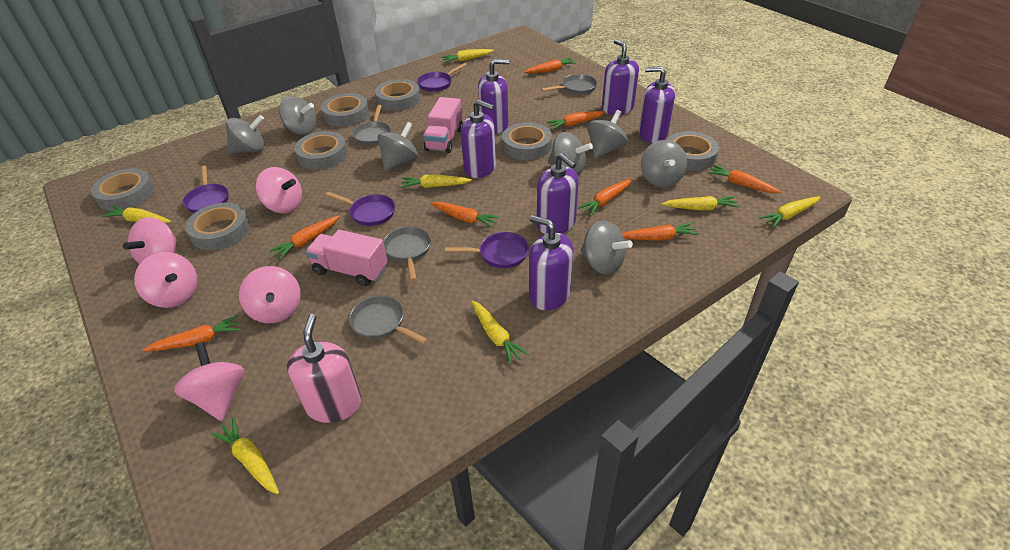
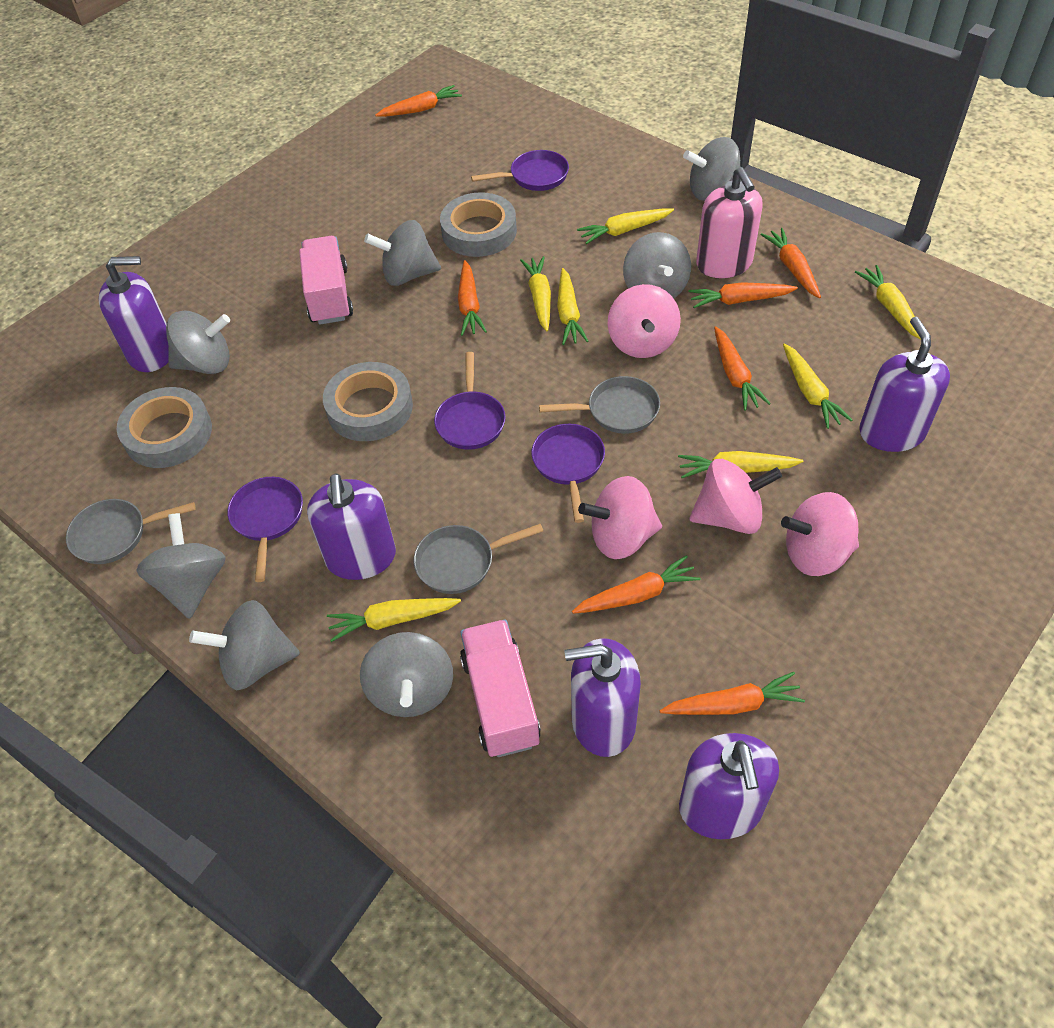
grey pan: 4 -> 3
grey tape: 7 -> 3
orange carrot: 8 -> 7
pink spinning top: 5 -> 4
purple soap dispenser: 6 -> 5

